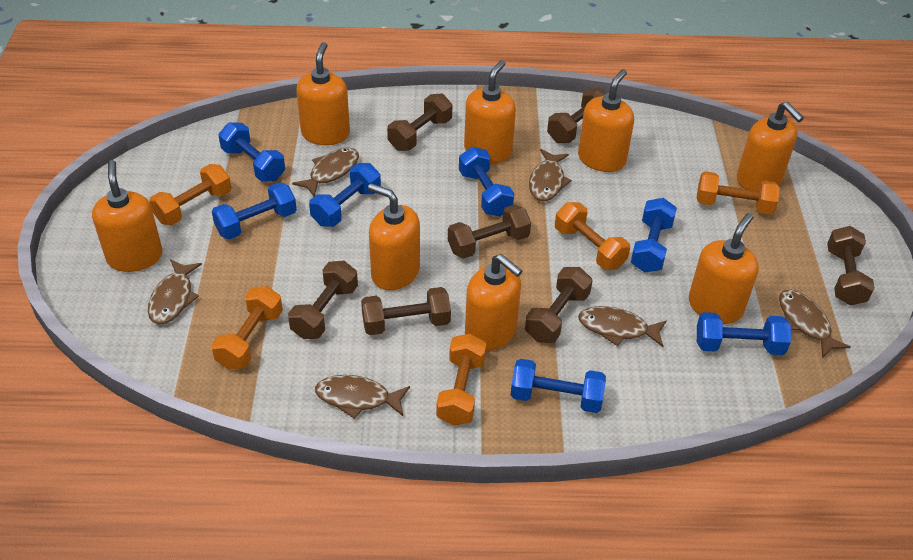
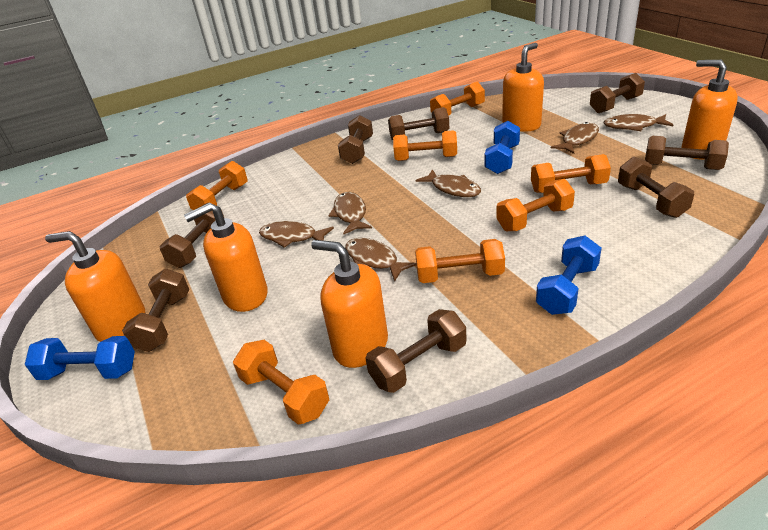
blue dumbbell: 7 -> 3
brown dumbbell: 7 -> 8
orange dumbbell: 5 -> 7
orange soap dispenser: 8 -> 5

